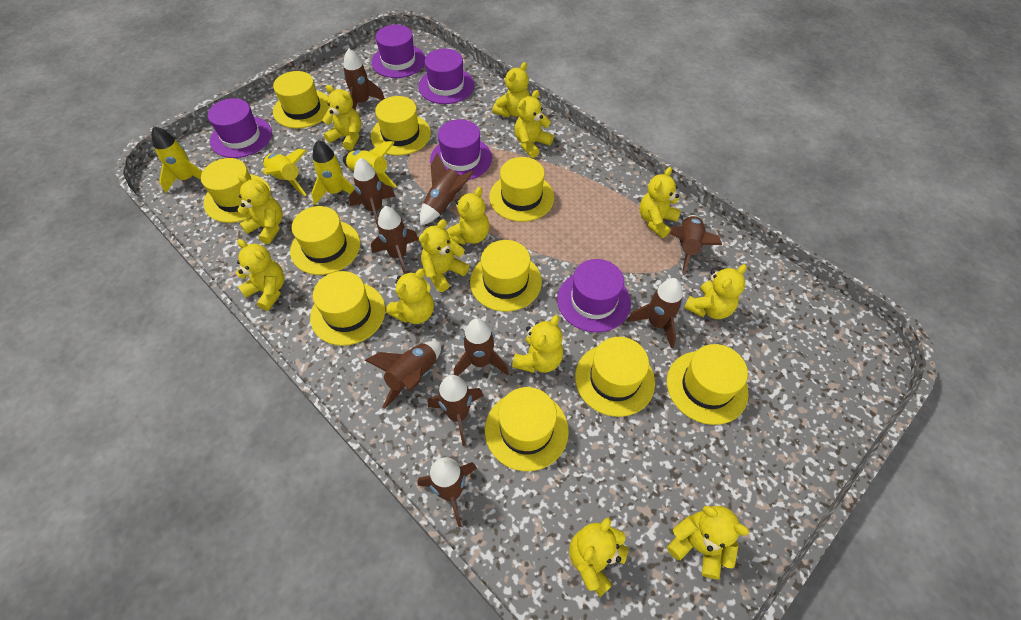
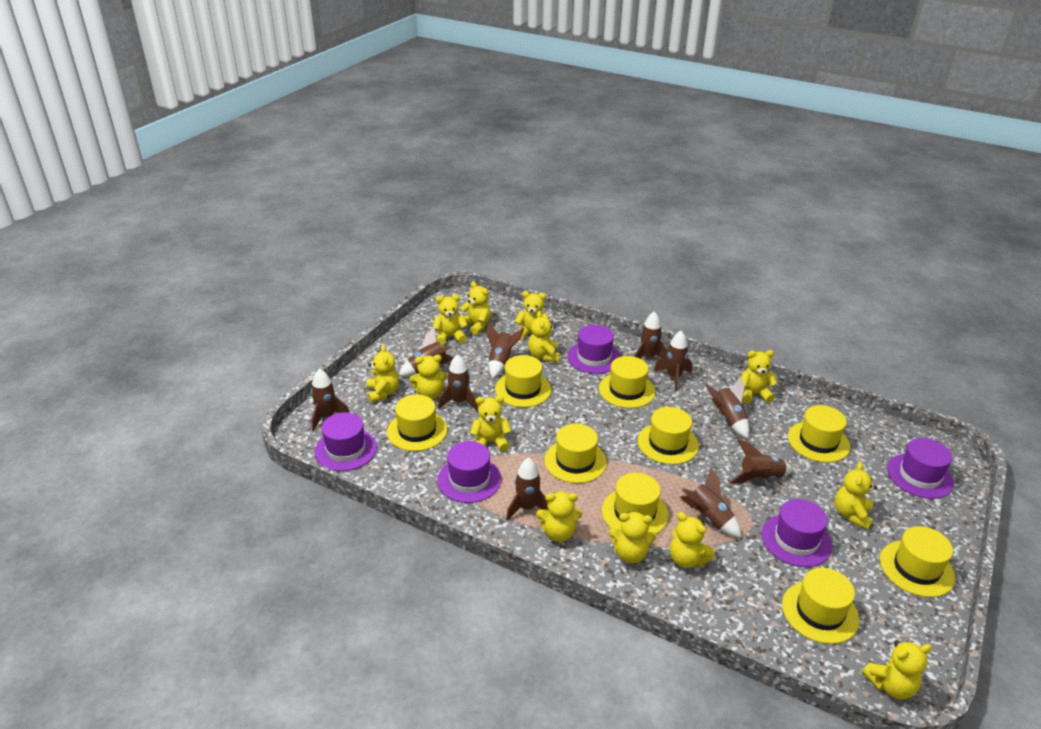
yellow hat: 10 -> 9
yellow rocket: 4 -> 0

